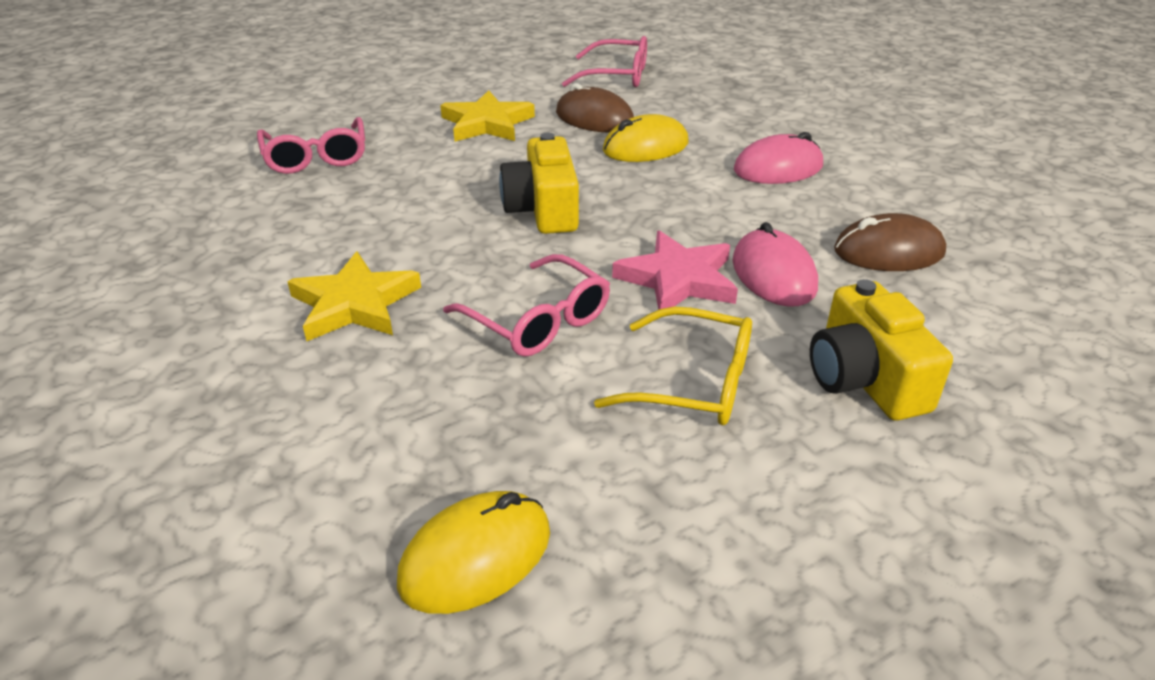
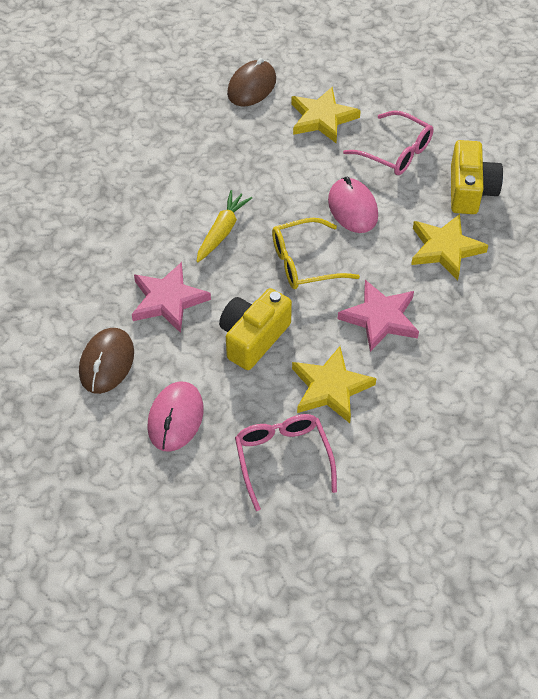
pink glasses: 3 -> 2
pink star: 1 -> 2
yellow carrot: 0 -> 1
yellow mouse: 2 -> 0
yellow star: 2 -> 3

